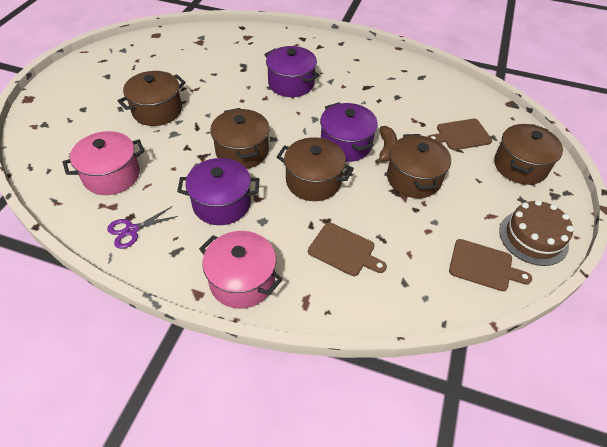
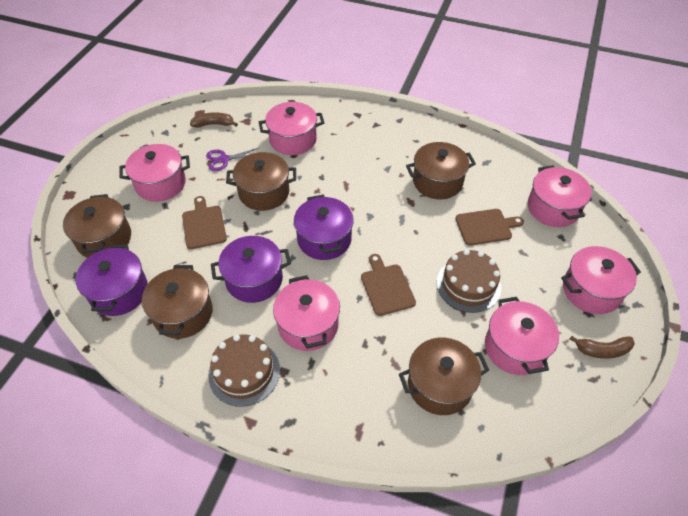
brown banana: 1 -> 2
brown cake: 1 -> 2
pink pot: 2 -> 6

